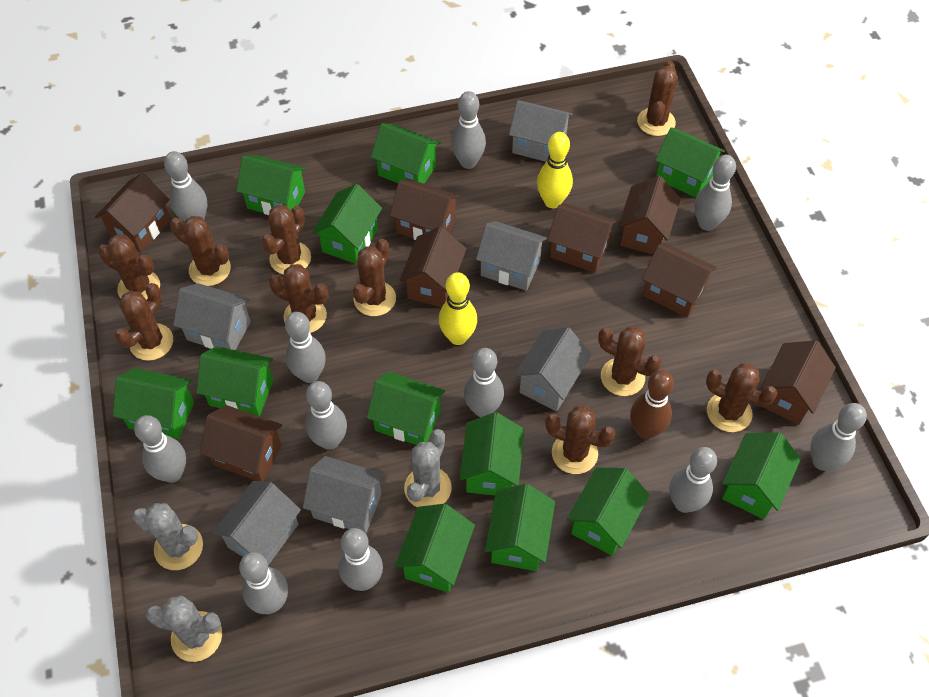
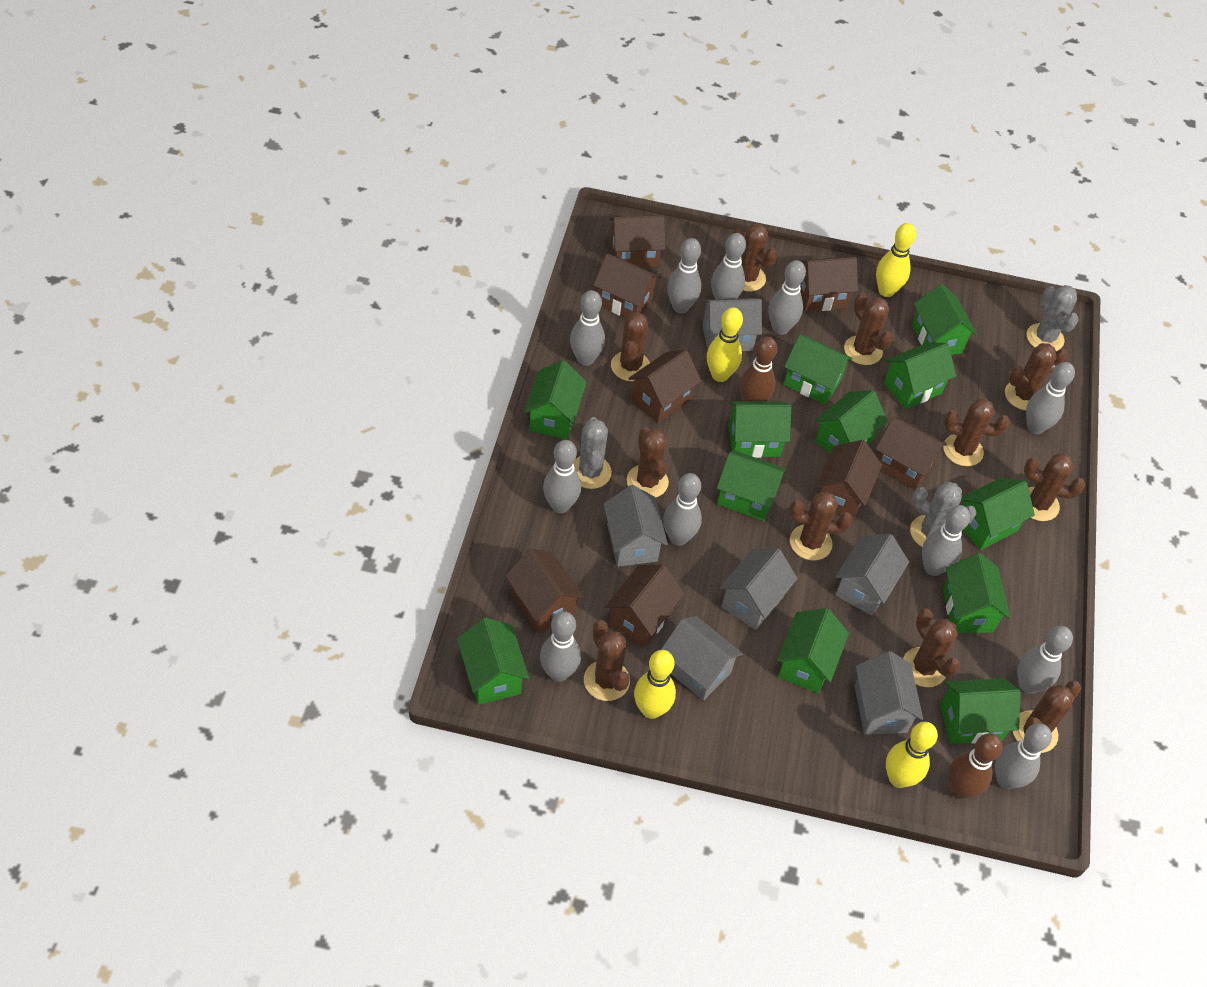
brown bowling pin: 1 -> 2
brown cactus: 10 -> 11
yellow bowling pin: 2 -> 4

